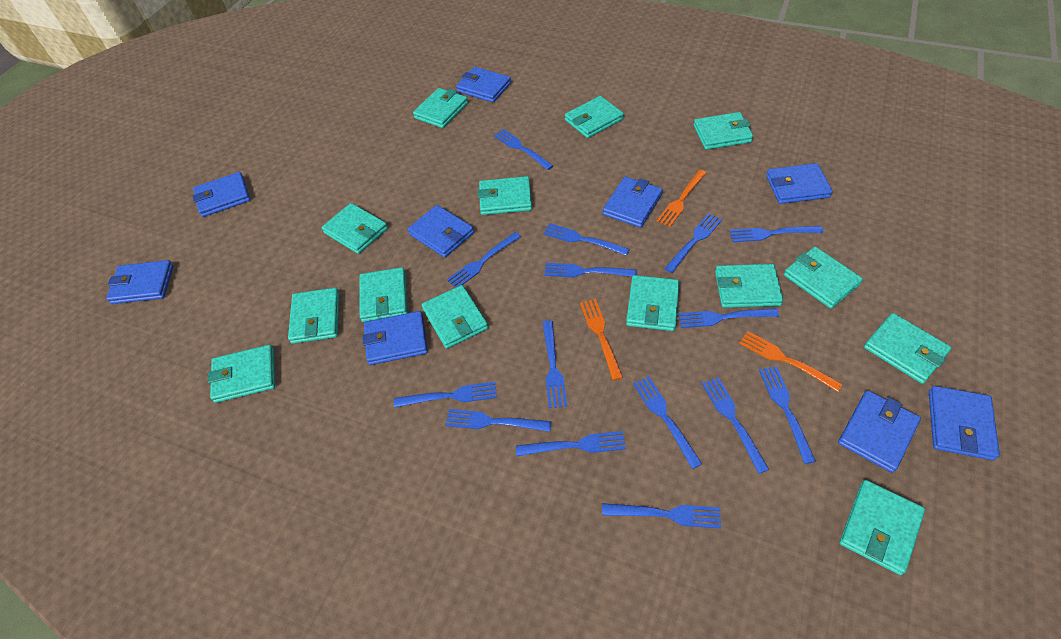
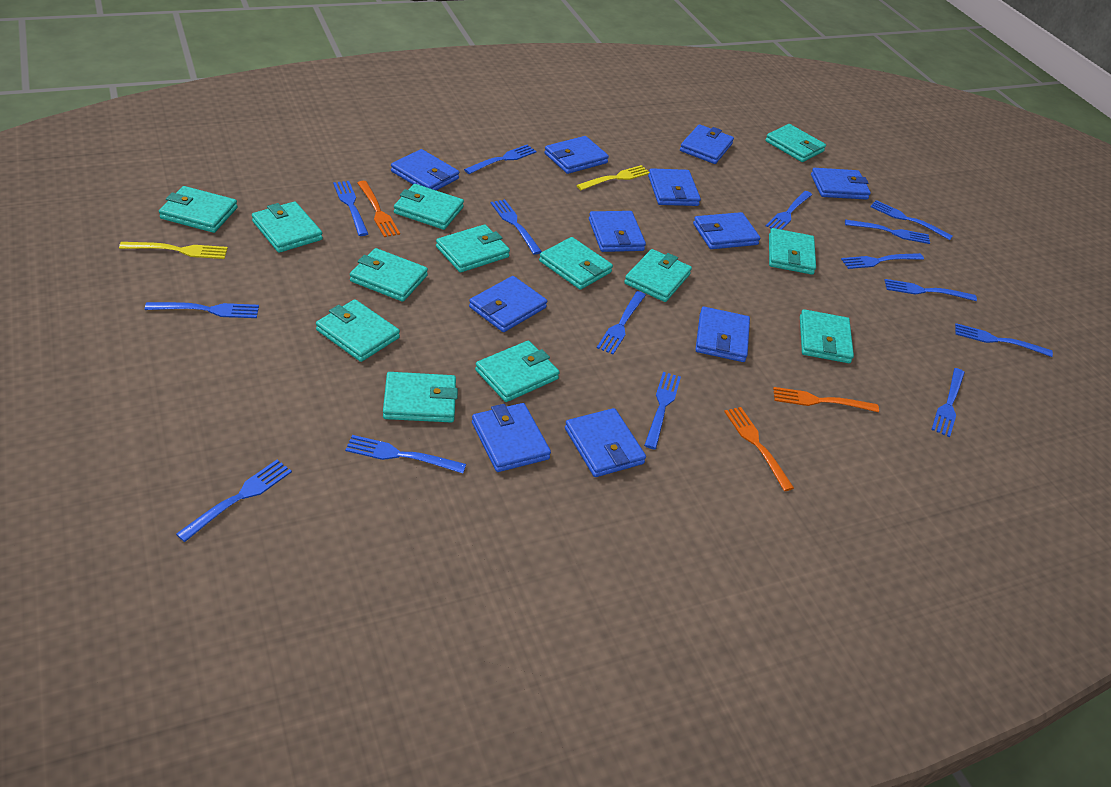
blue wallet: 9 -> 11
turquoise wallet: 14 -> 13
yellow fork: 0 -> 2

